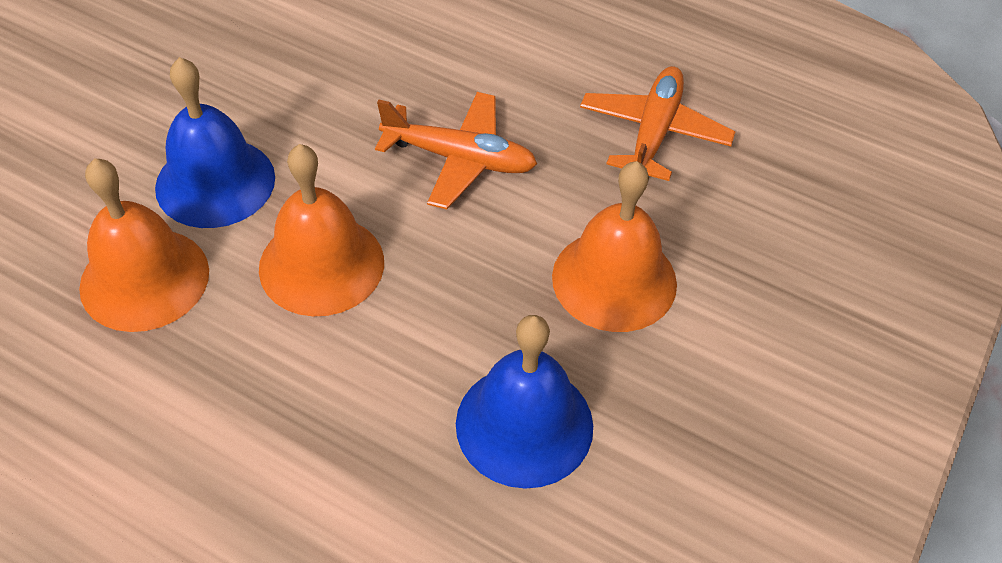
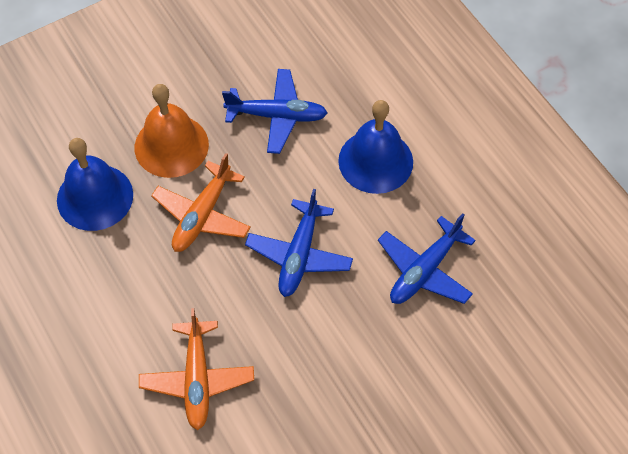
blue plane: 0 -> 3
orange bell: 3 -> 1

